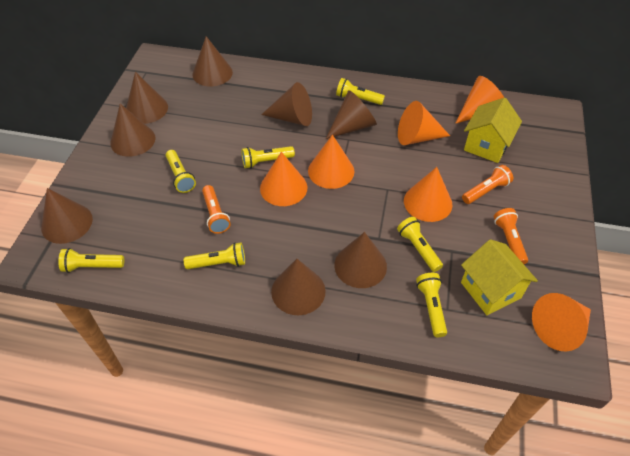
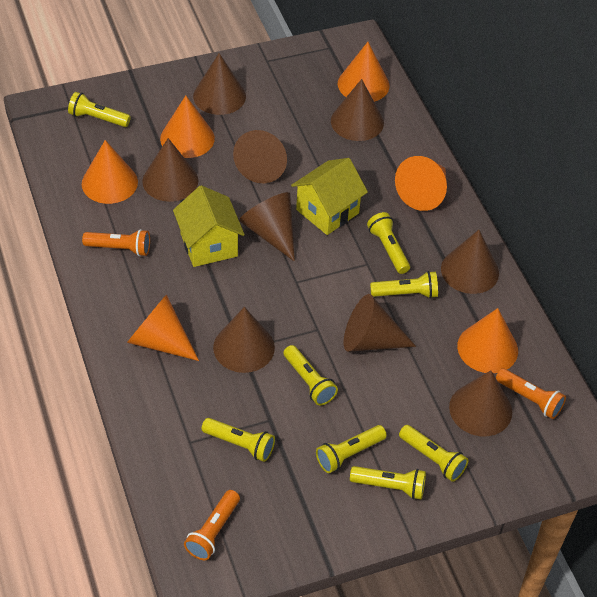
brown cone: 8 -> 9
yellow flashlight: 7 -> 8

